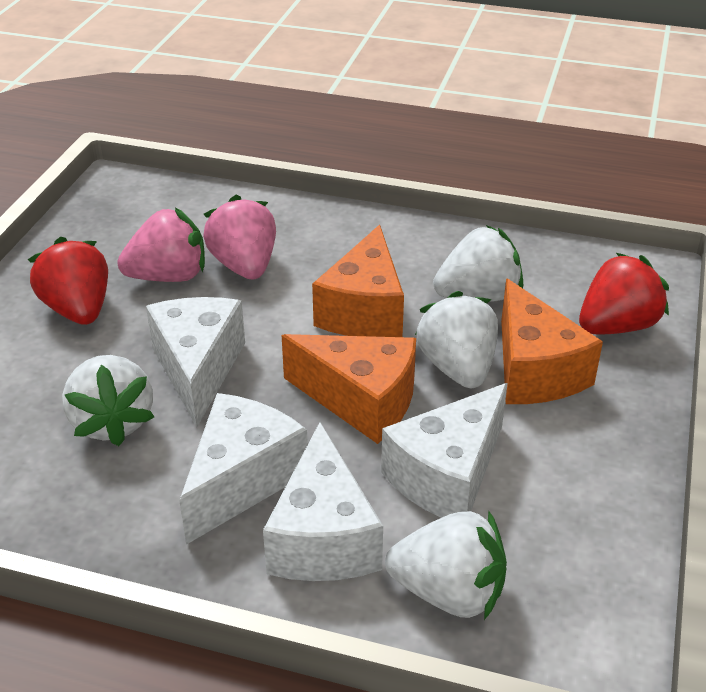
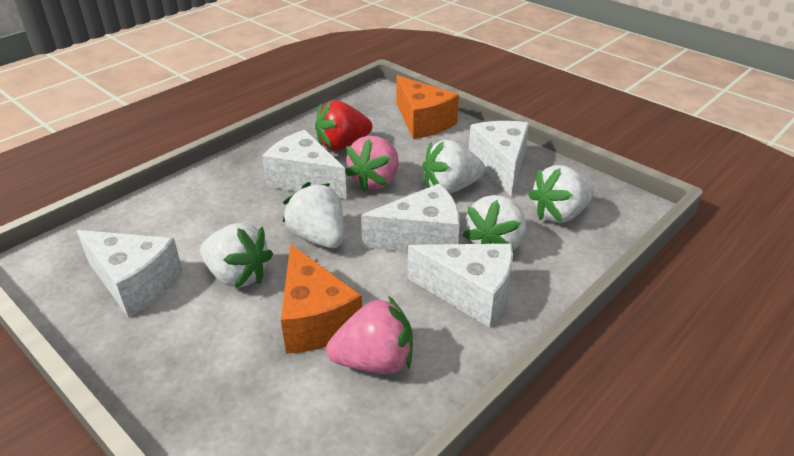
orange cheese: 3 -> 2
red strawberry: 2 -> 1
white cheese: 4 -> 5
white strawberry: 4 -> 5

